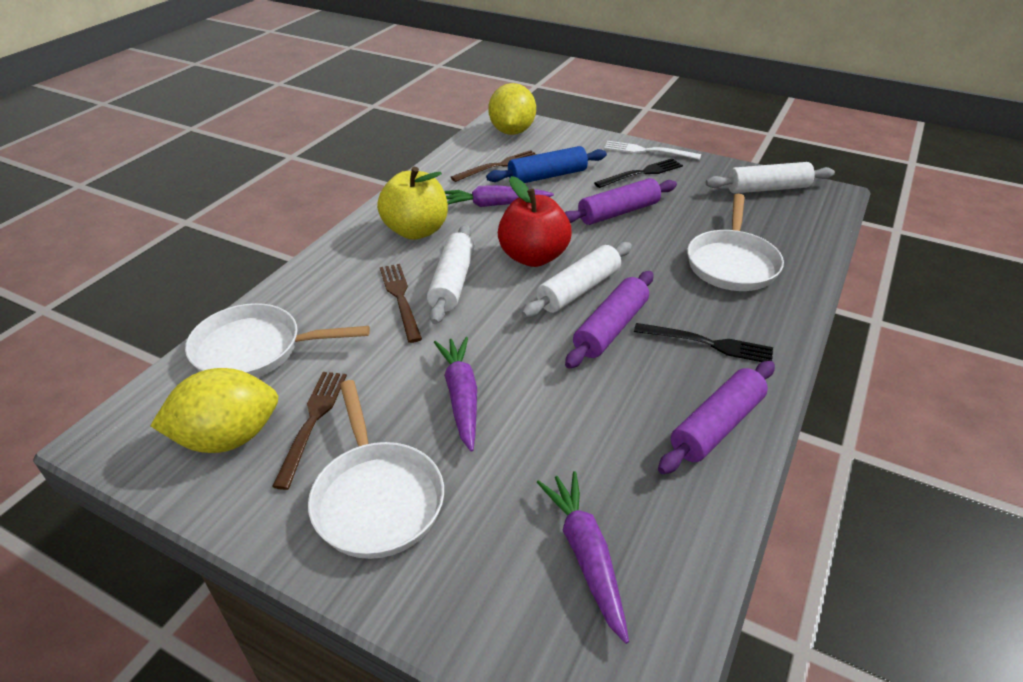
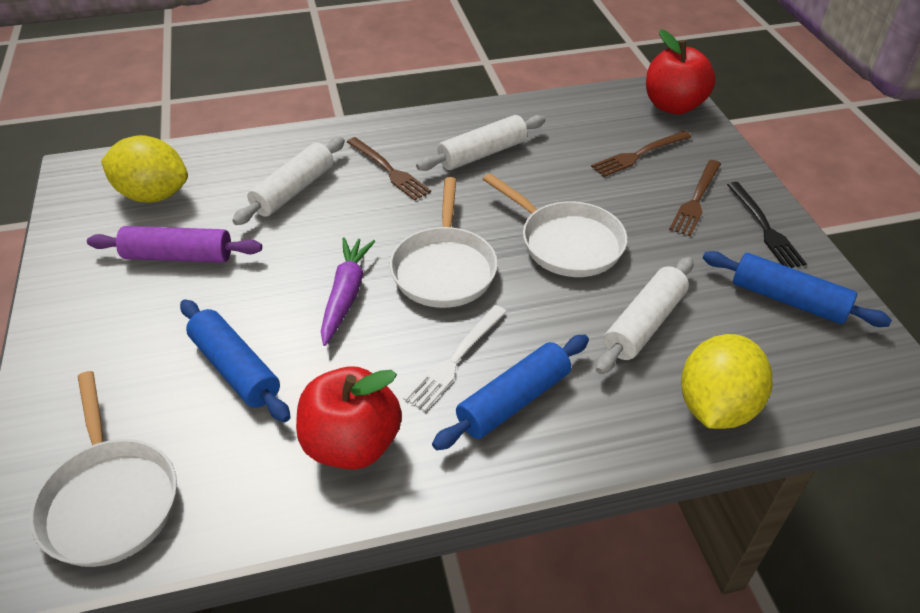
black fork: 2 -> 1
blue rolling pin: 1 -> 3
purple carrot: 3 -> 1
purple rolling pin: 3 -> 1
red apple: 1 -> 2
yellow apple: 1 -> 0

